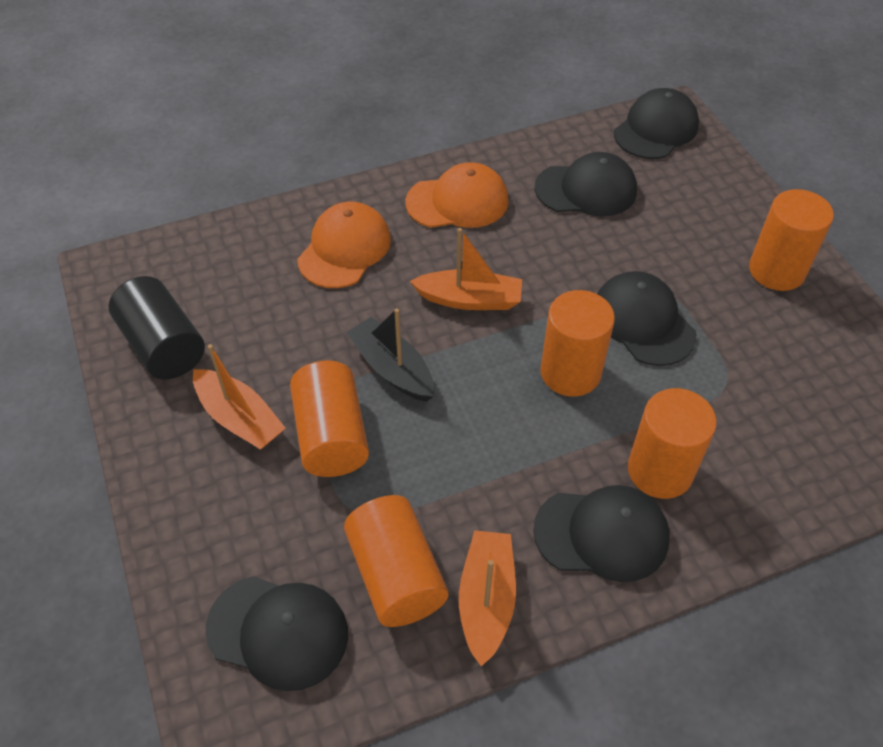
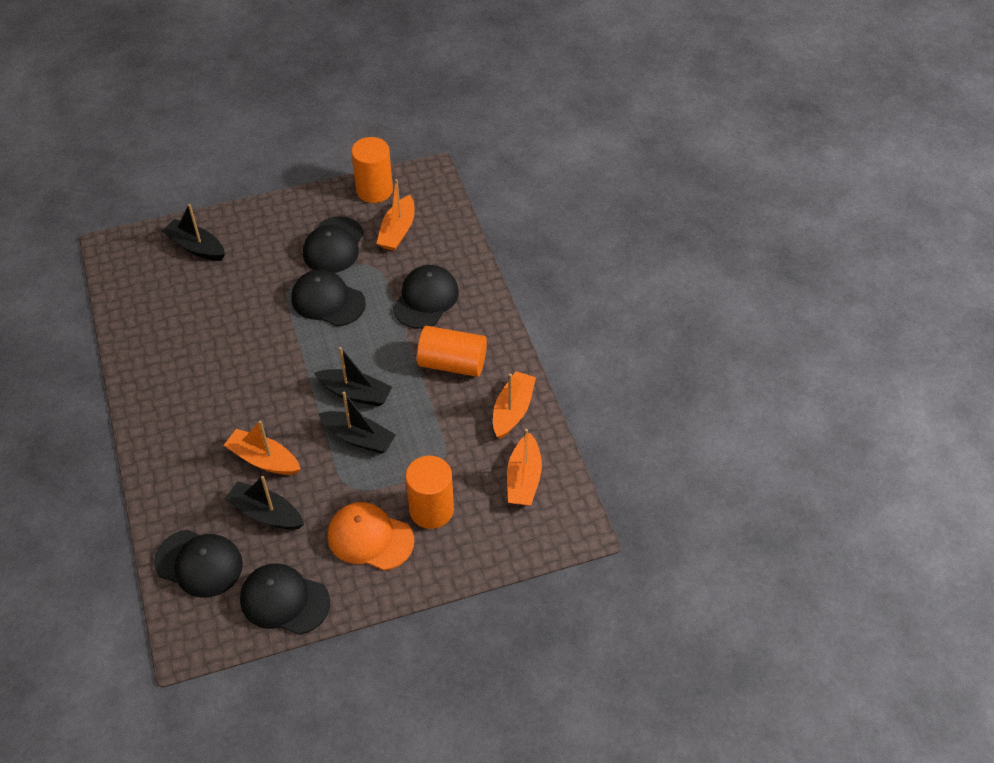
black boat: 1 -> 4
black cylinder: 1 -> 0
orange boat: 3 -> 4
orange cap: 2 -> 1
orange cylinder: 5 -> 3

